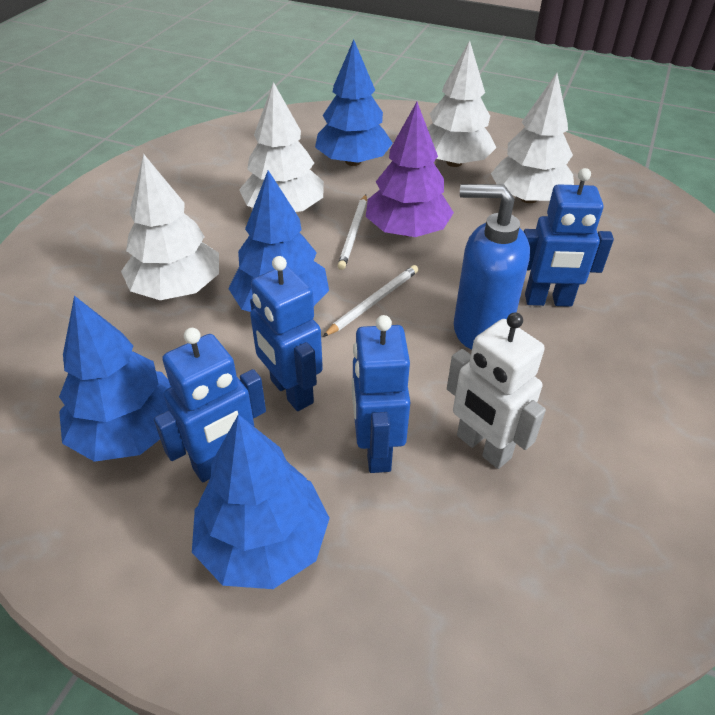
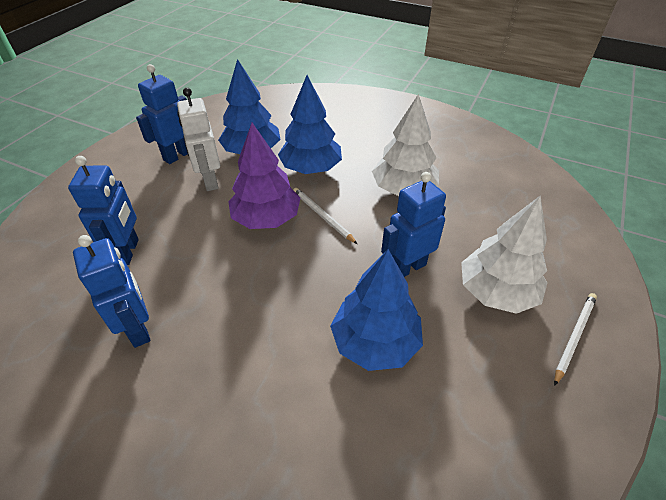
blue soap dispenser: 1 -> 0
blue tree: 4 -> 3
white tree: 4 -> 2

